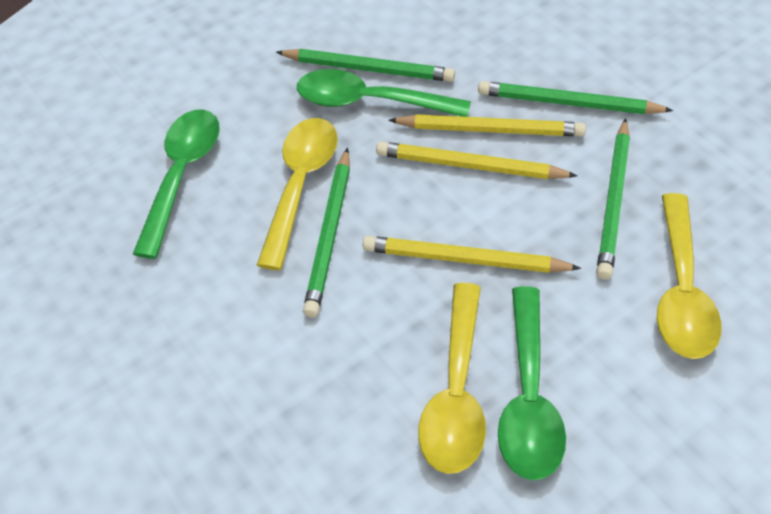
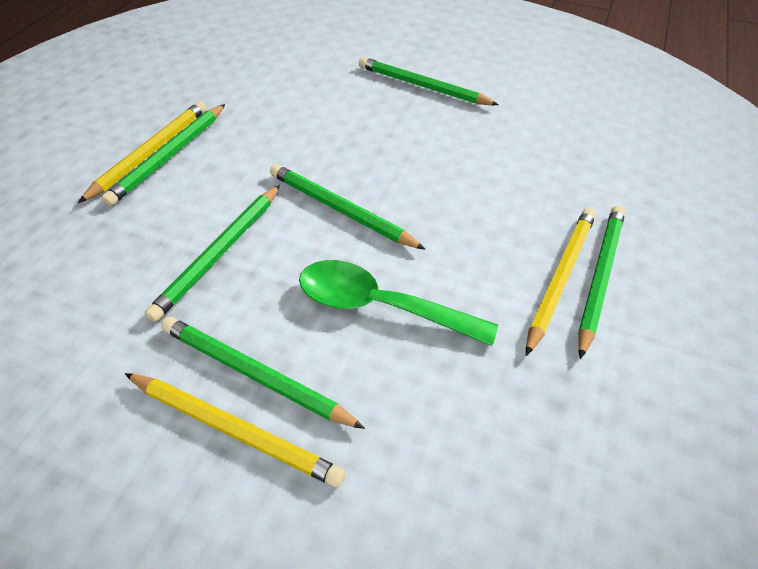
green pencil: 4 -> 6
green spoon: 3 -> 1
yellow spoon: 3 -> 0

